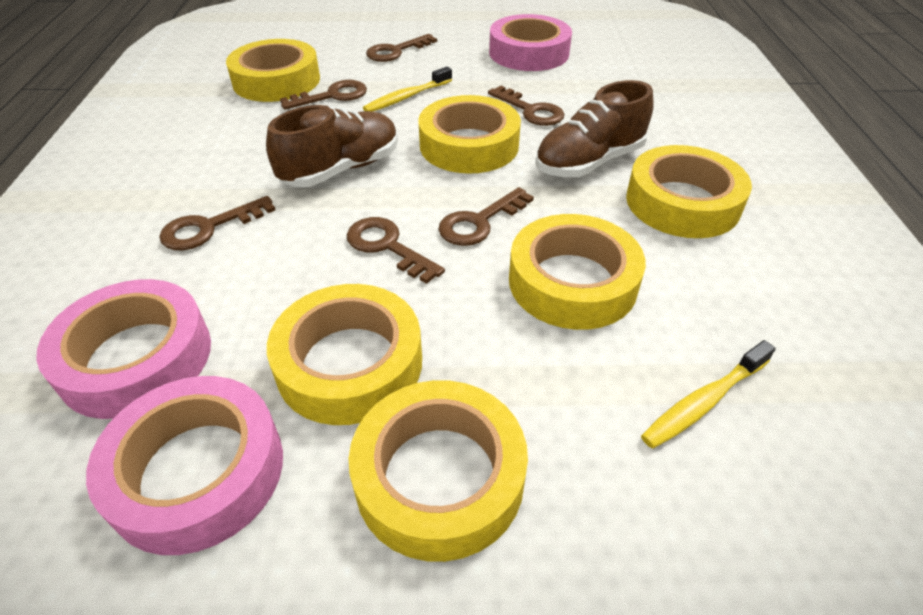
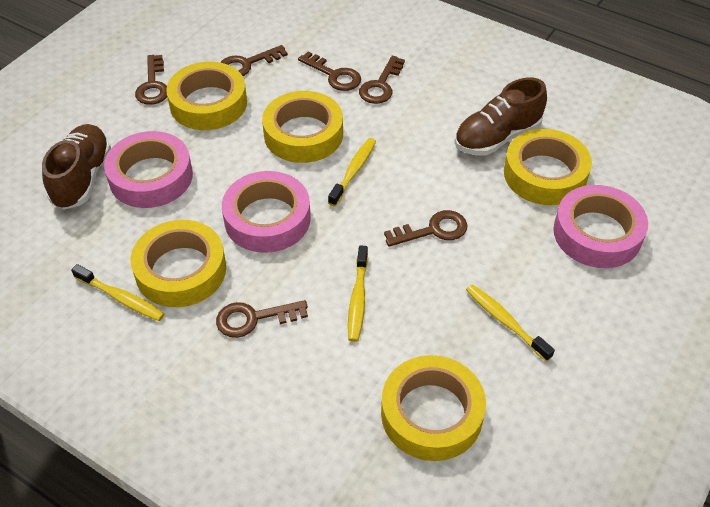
yellow tape: 6 -> 5
yellow toothbrush: 2 -> 4

